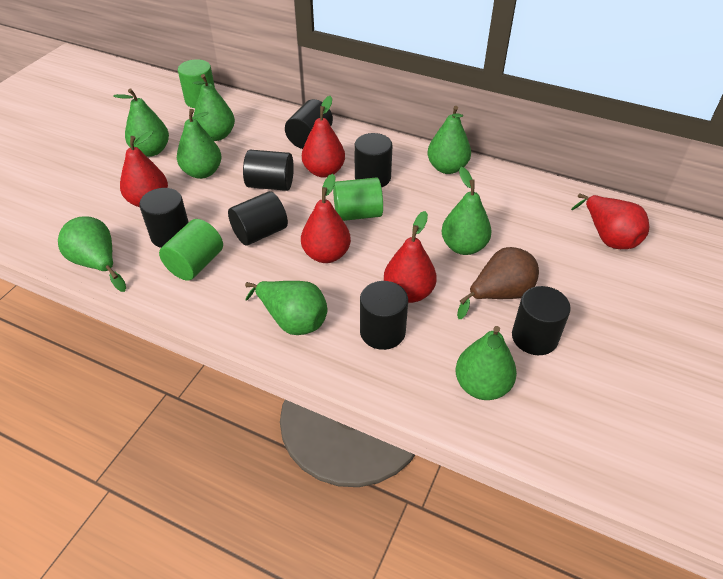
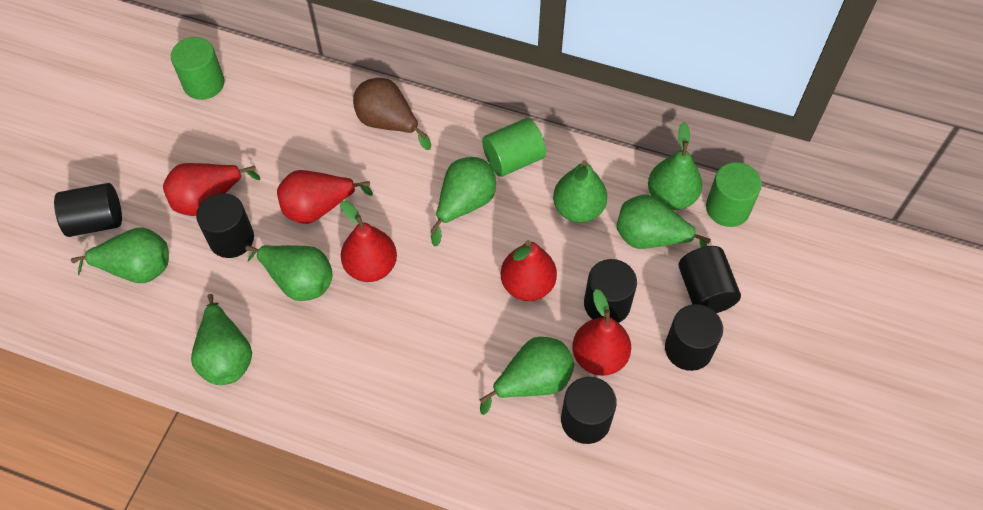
black cylinder: 7 -> 6

